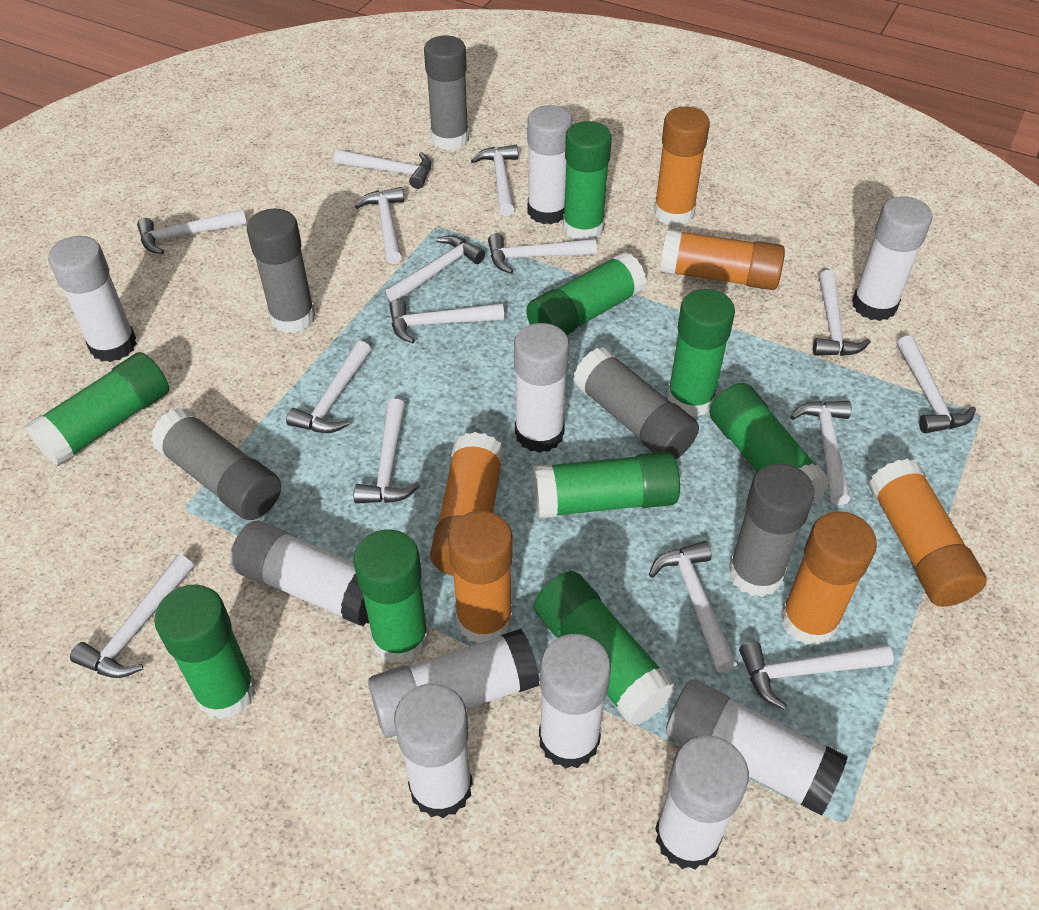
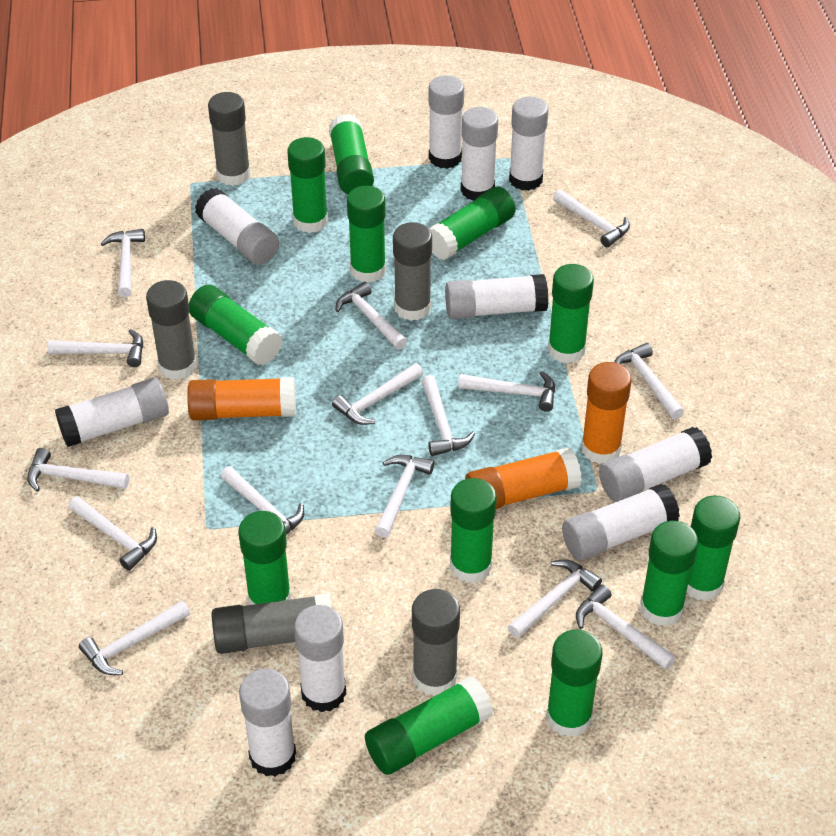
green glue stick: 9 -> 12
orange glue stick: 6 -> 3

